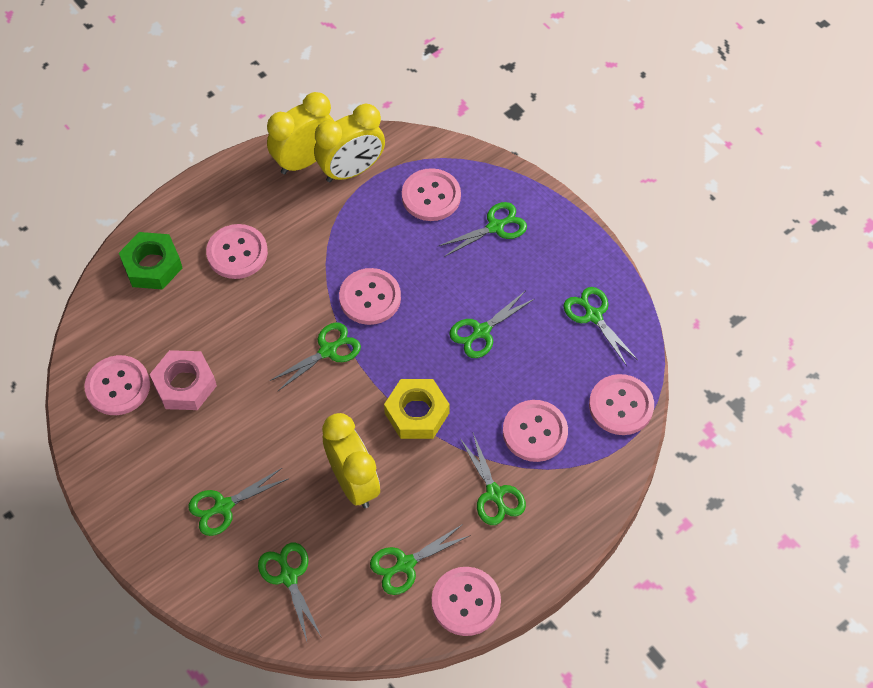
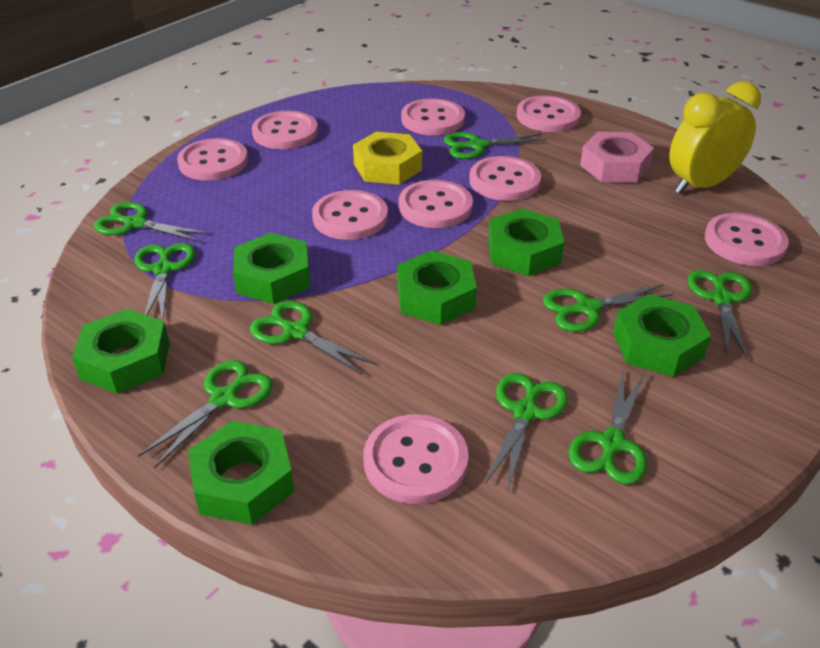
green nut: 1 -> 6
green scissors: 8 -> 9
pink button: 7 -> 9
yellow clock: 3 -> 1

